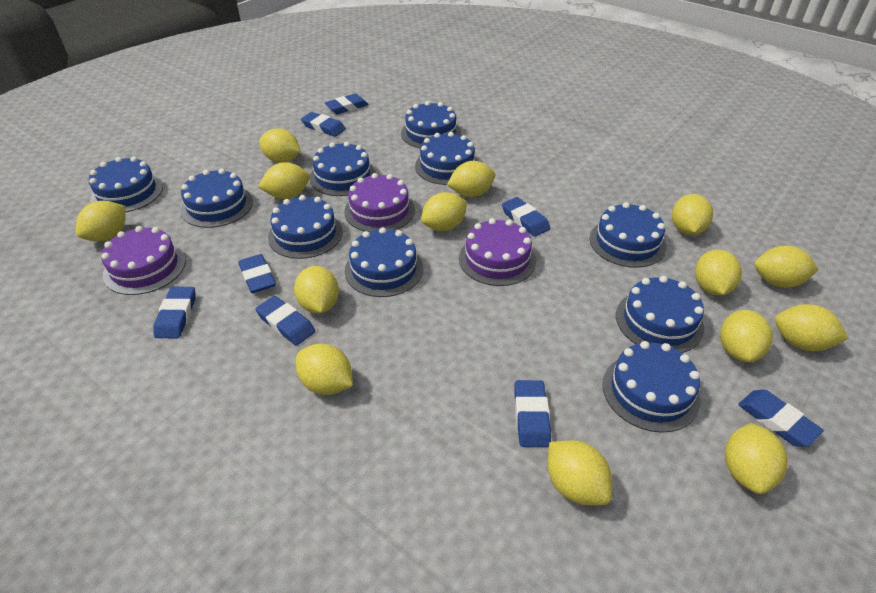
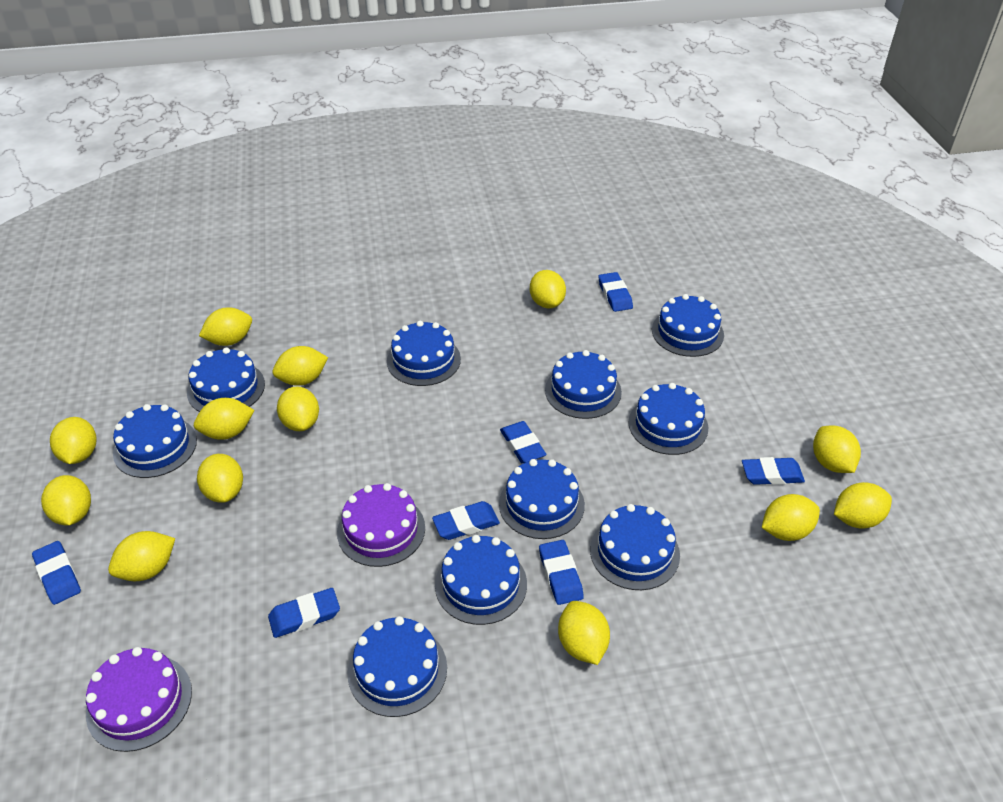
blue eraser: 8 -> 7
purple cake: 3 -> 2
yellow lemon: 14 -> 13

